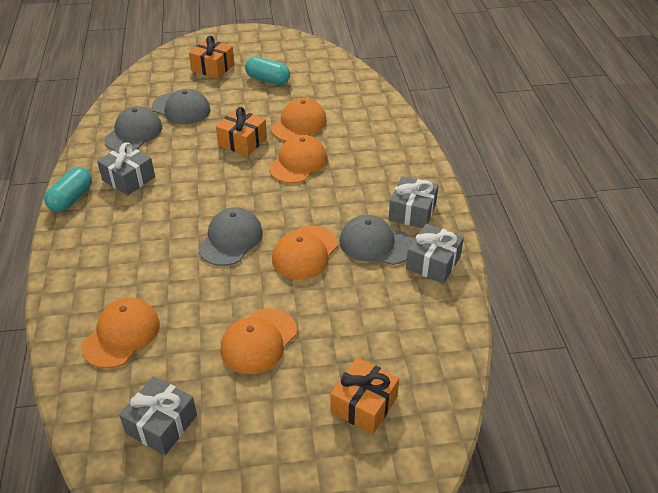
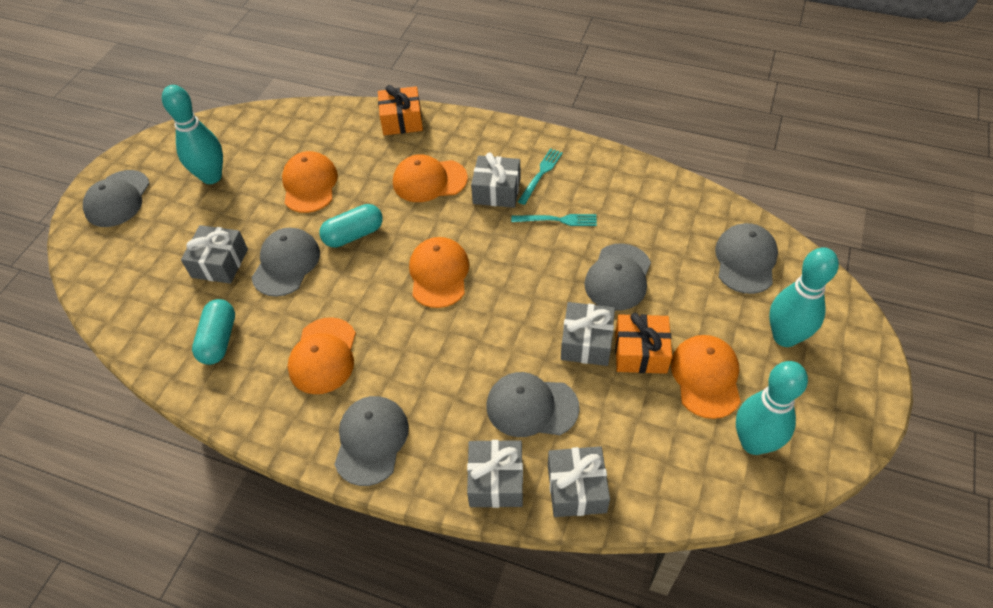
grey cap: 4 -> 6
grey gift: 4 -> 5
orange gift: 3 -> 2
turquoise bowling pin: 0 -> 3
turquoise fork: 0 -> 2

